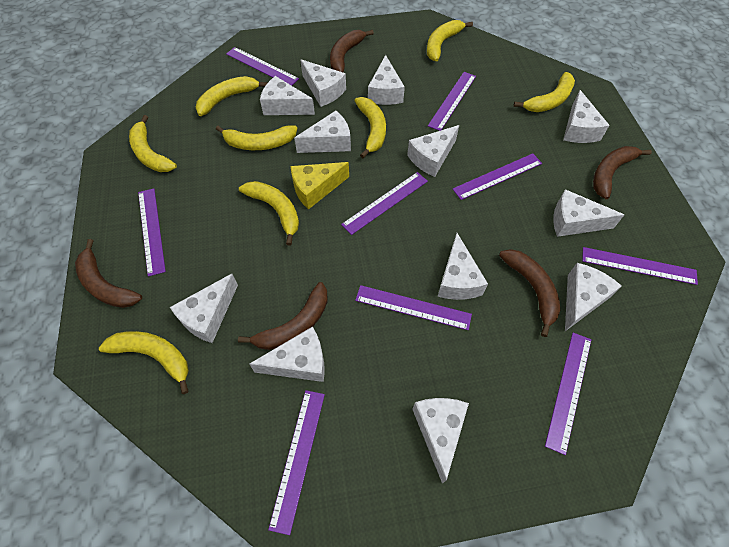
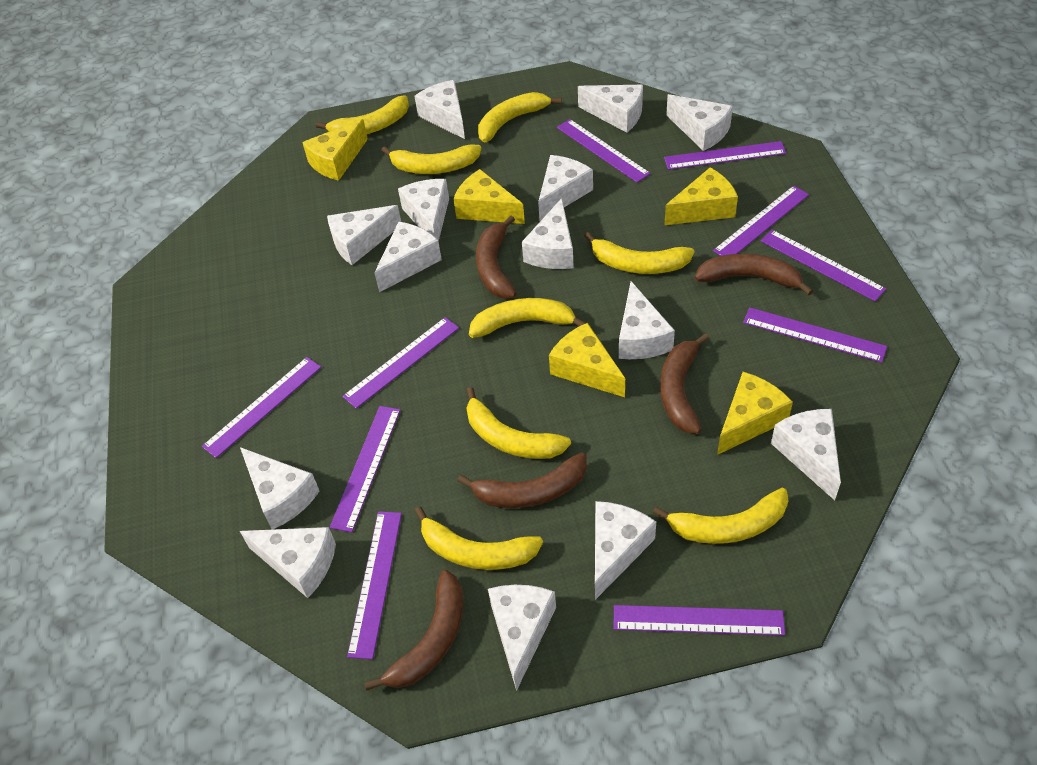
purple ruler: 9 -> 10
white cheese: 12 -> 14
yellow cheese: 1 -> 5

